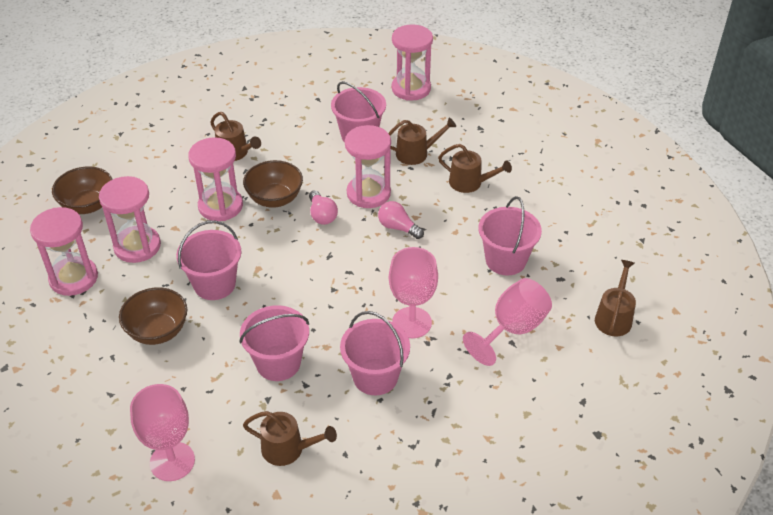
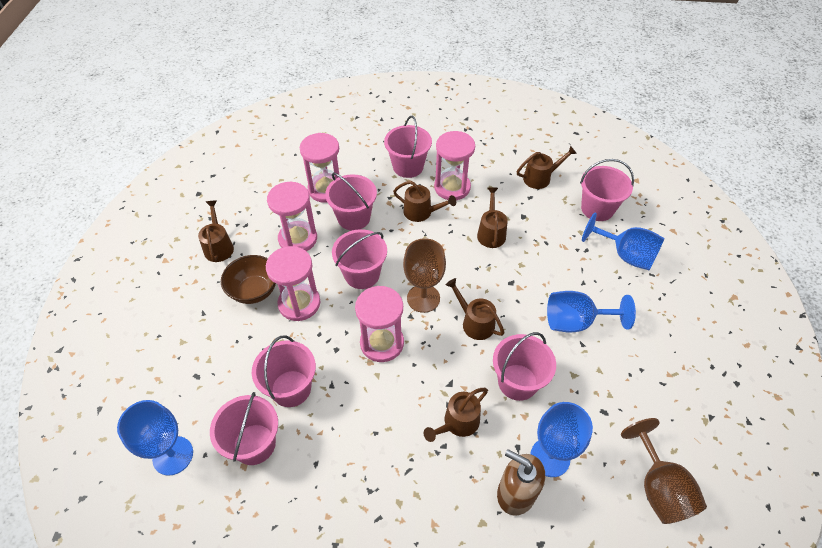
blue goblet: 0 -> 4
brown bowl: 3 -> 1
brown goblet: 0 -> 2
brown soap dispenser: 0 -> 1
brown watering can: 5 -> 6
pink bucket: 5 -> 7
pink goblet: 3 -> 0
pink light bulb: 2 -> 0

